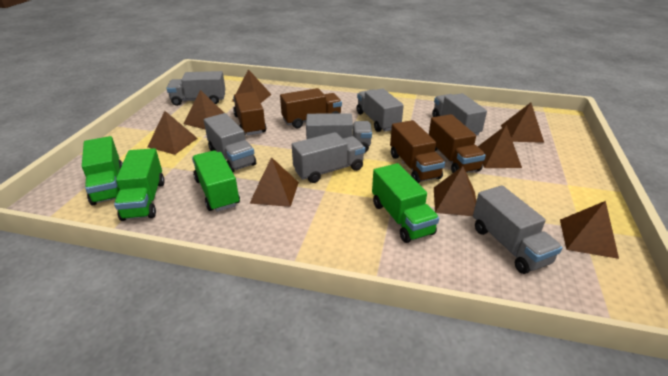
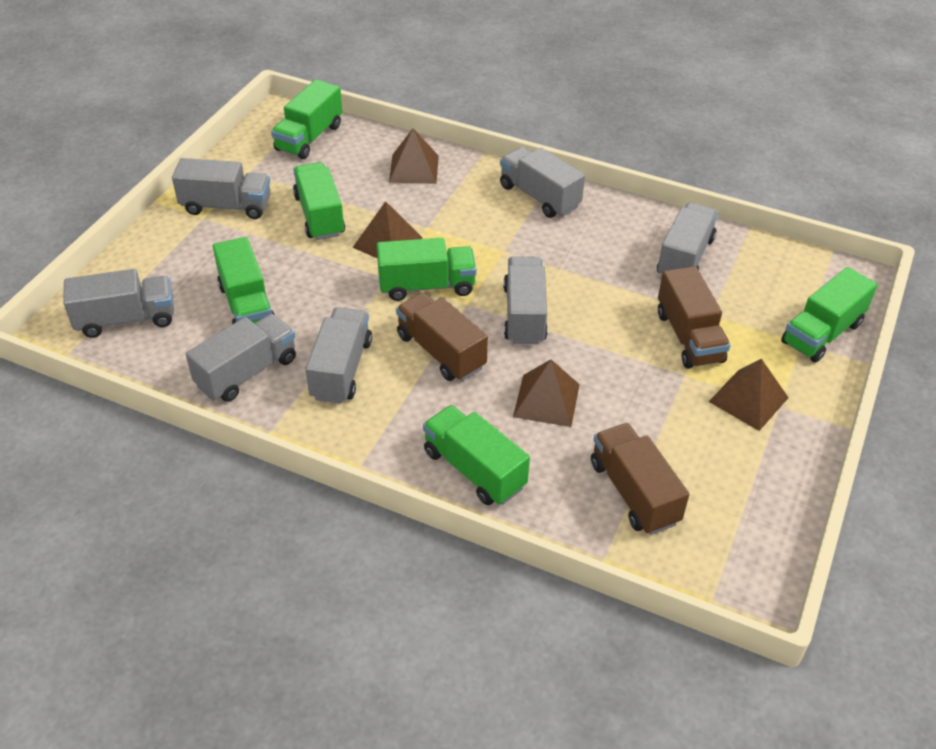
brown pyramid: 8 -> 4
brown truck: 4 -> 3
green truck: 4 -> 6

